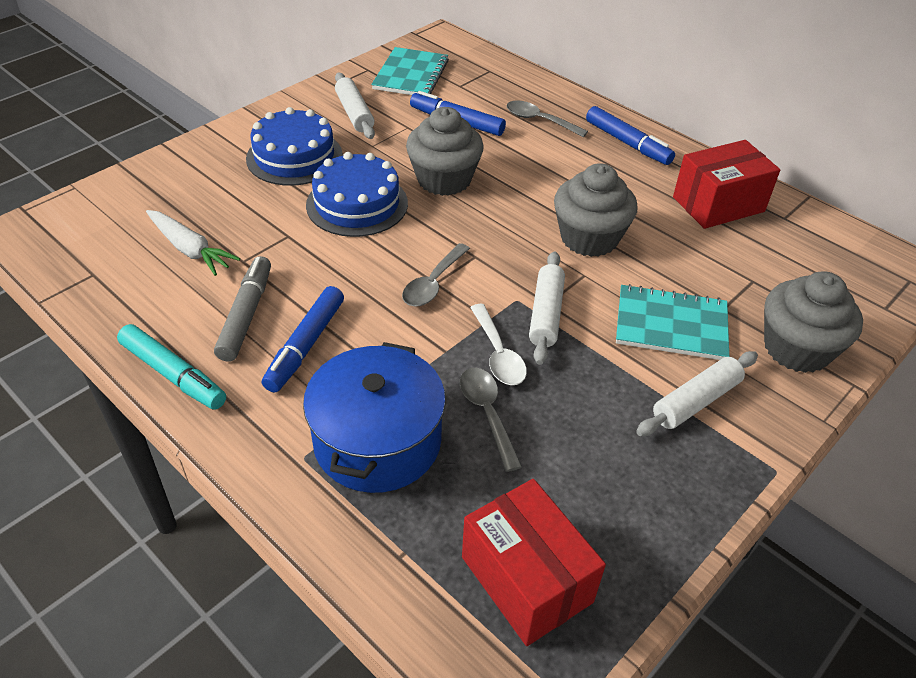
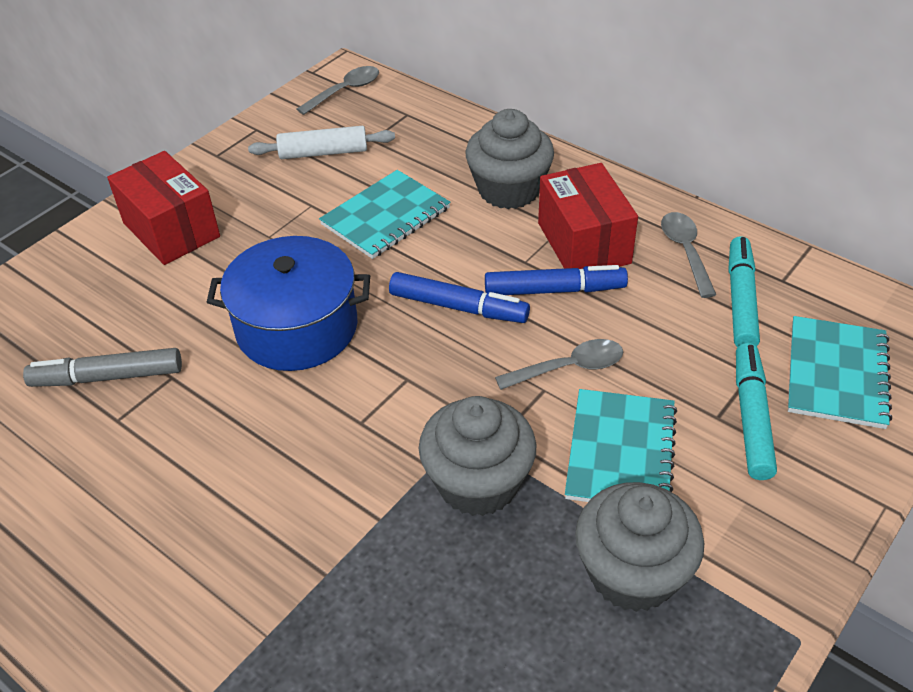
blue cake: 2 -> 0
blue marker: 3 -> 2
turquoise marker: 1 -> 2
turquoise notebook: 2 -> 3
white carrot: 1 -> 0
white rolling pin: 3 -> 1
white spoon: 1 -> 0

